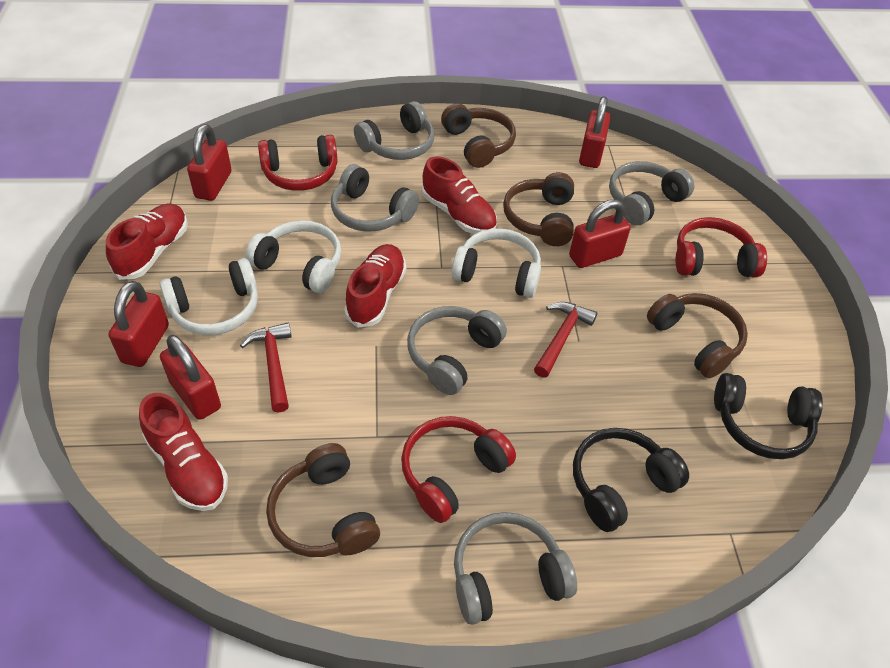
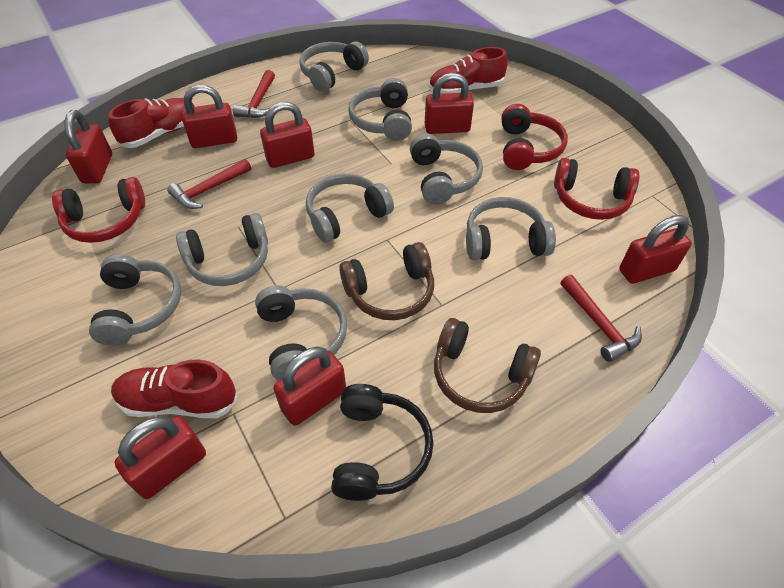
black headphones: 2 -> 1
brown headphones: 4 -> 2
grey headphones: 5 -> 8
red hammer: 2 -> 3
red padlock: 5 -> 7
red shoe: 4 -> 3
white headphones: 3 -> 0

